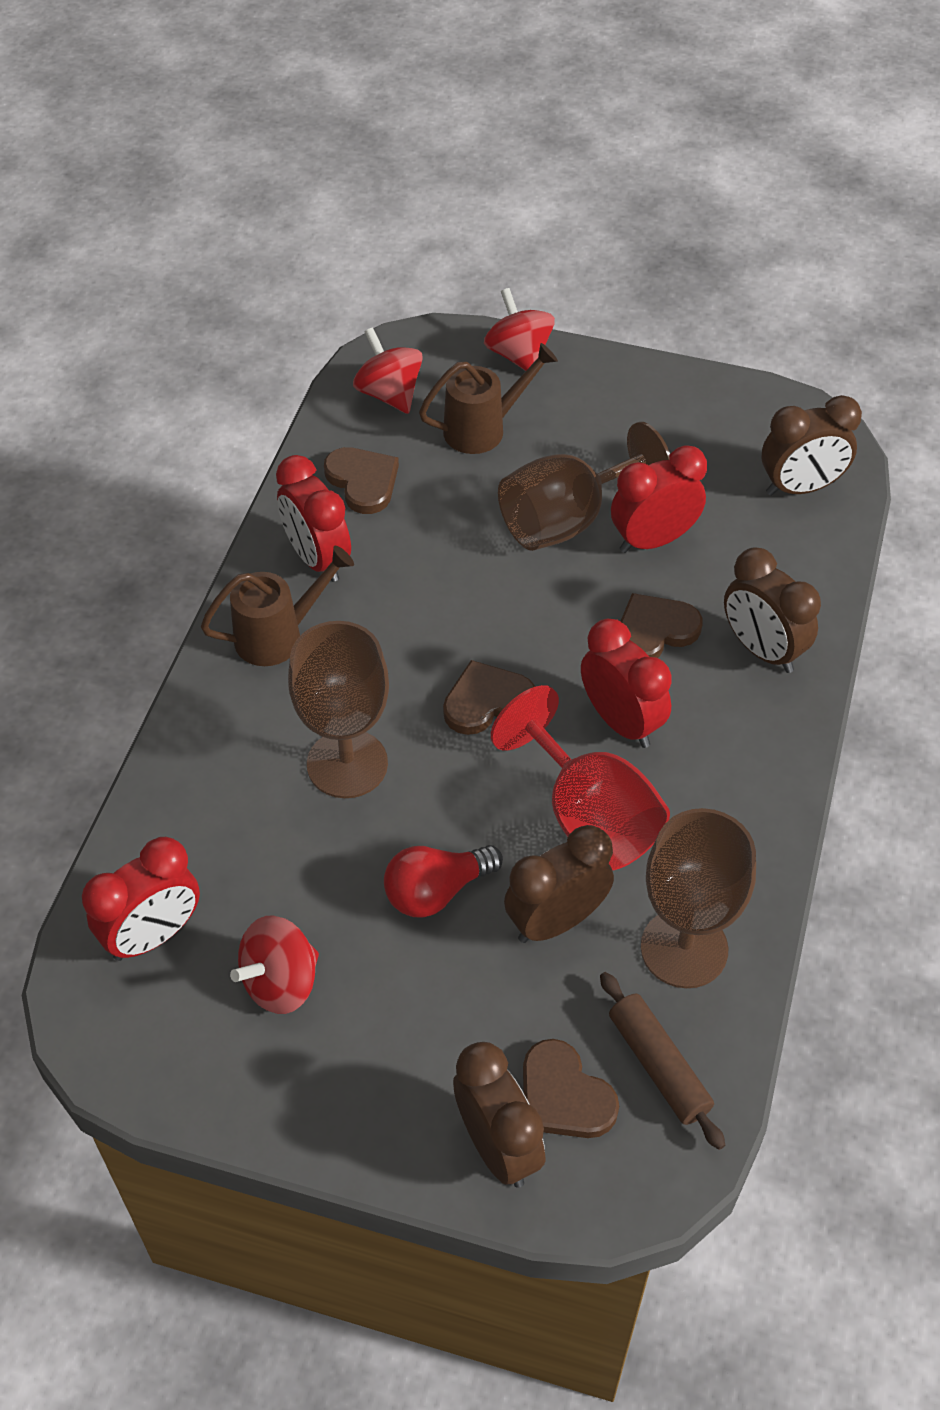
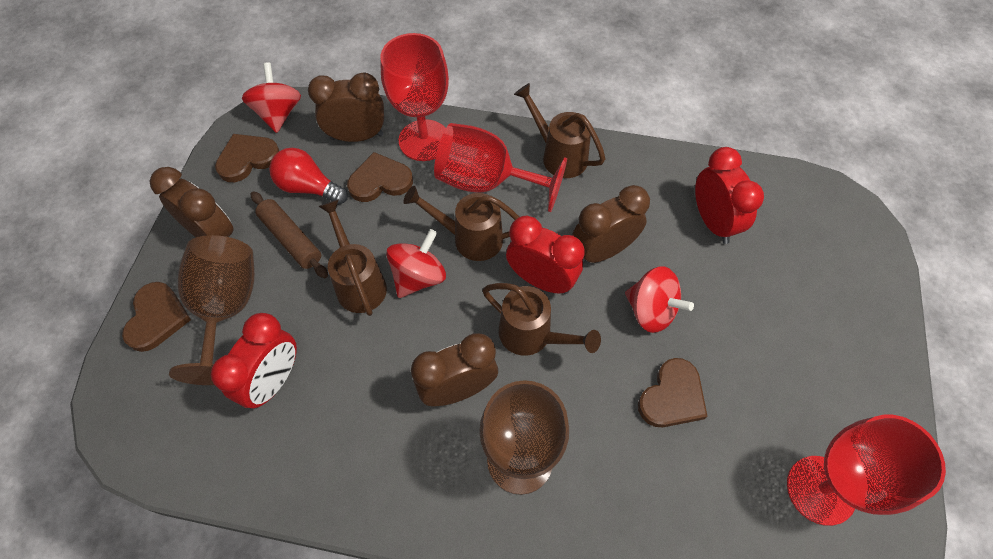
brown goblet: 3 -> 2
brown watering can: 2 -> 4
red clock: 4 -> 3
red goblet: 1 -> 3

